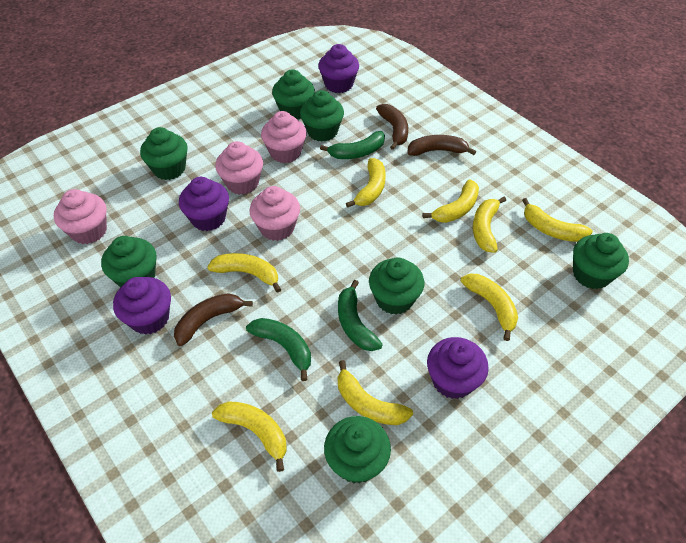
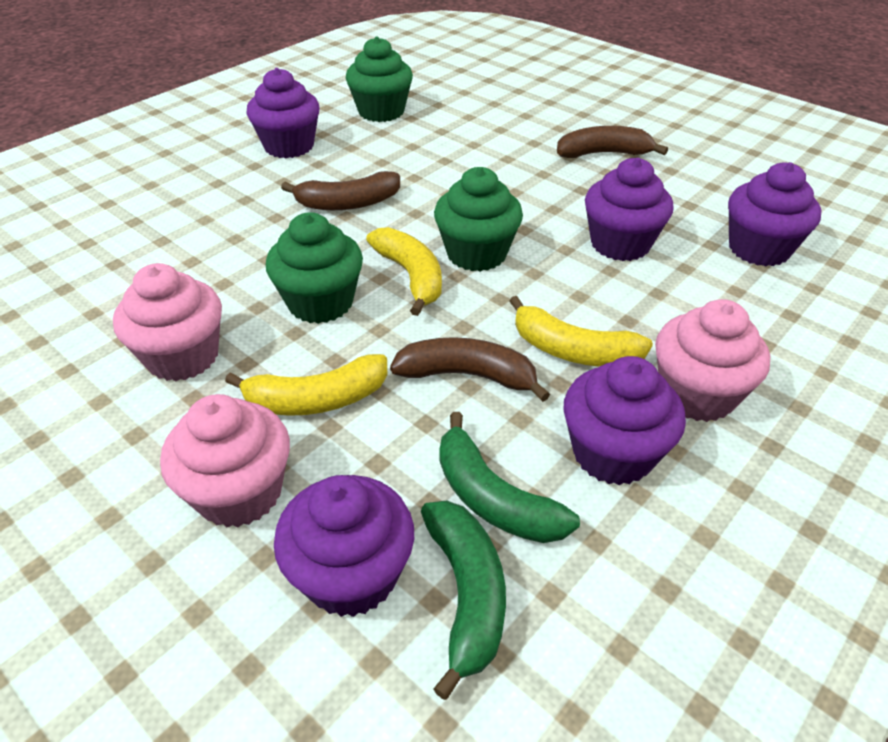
green banana: 3 -> 2
green cupcake: 7 -> 3
pink cupcake: 4 -> 3
purple cupcake: 4 -> 5
yellow banana: 8 -> 3

